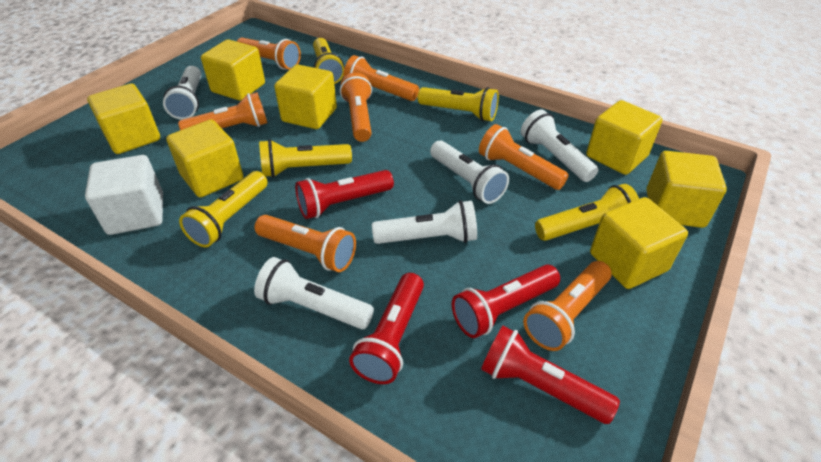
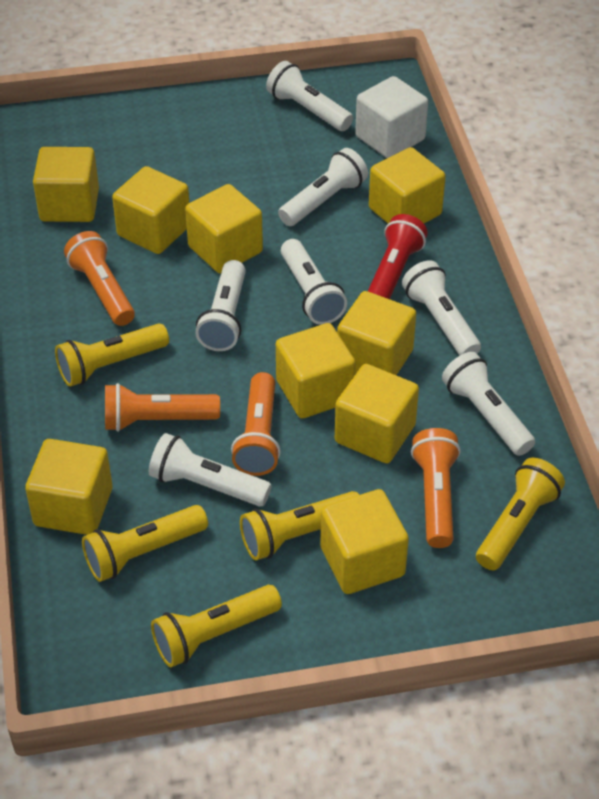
orange flashlight: 7 -> 4
red flashlight: 4 -> 1
white flashlight: 5 -> 7
yellow cube: 7 -> 9

